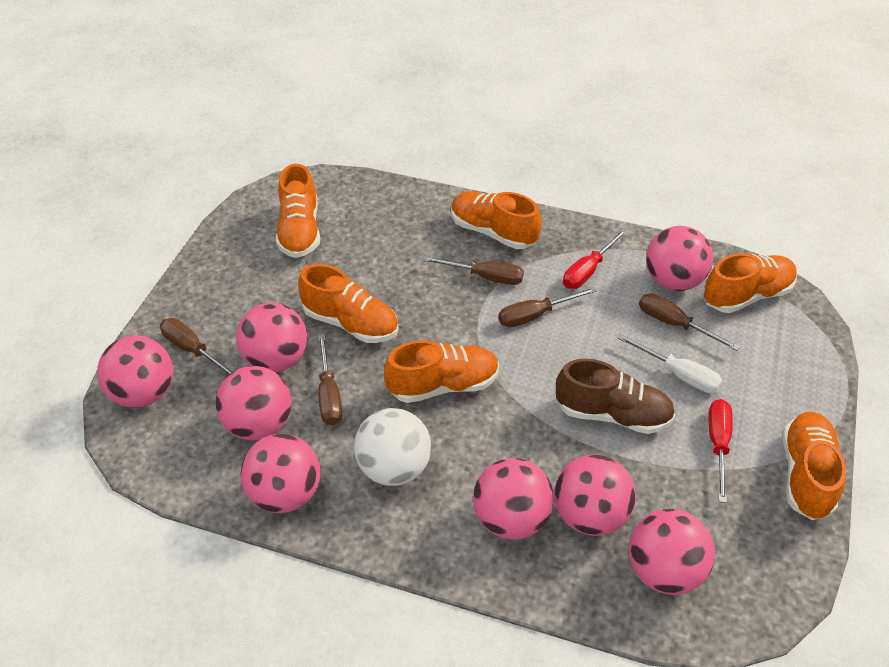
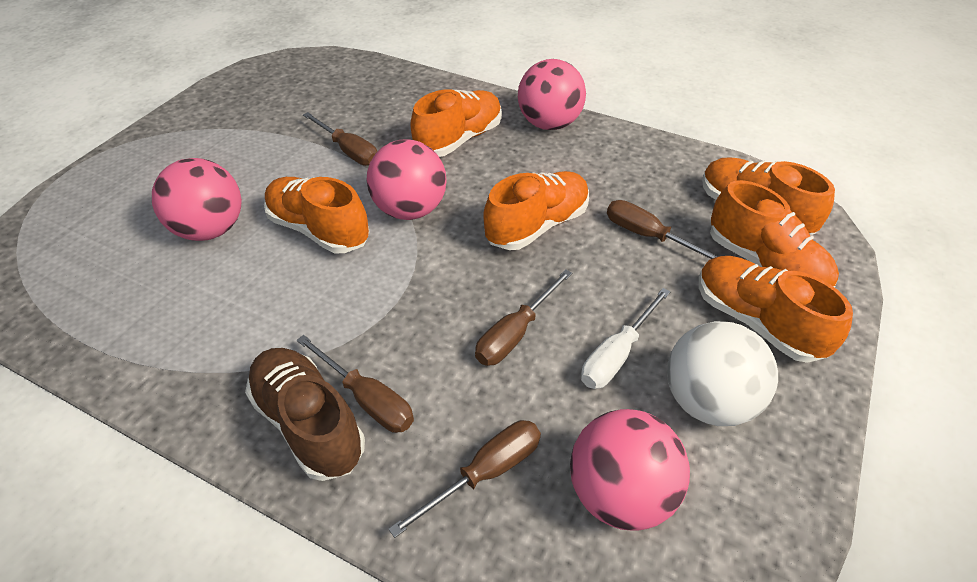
pink ball: 8 -> 4
red screwdriver: 2 -> 0

